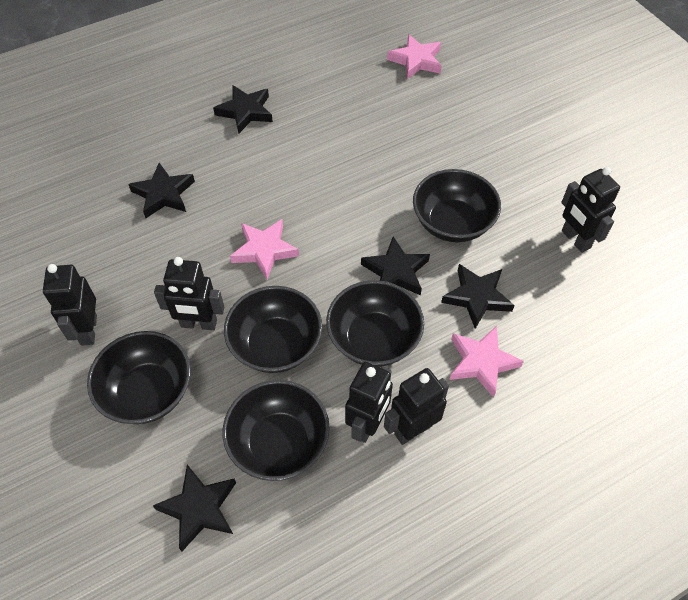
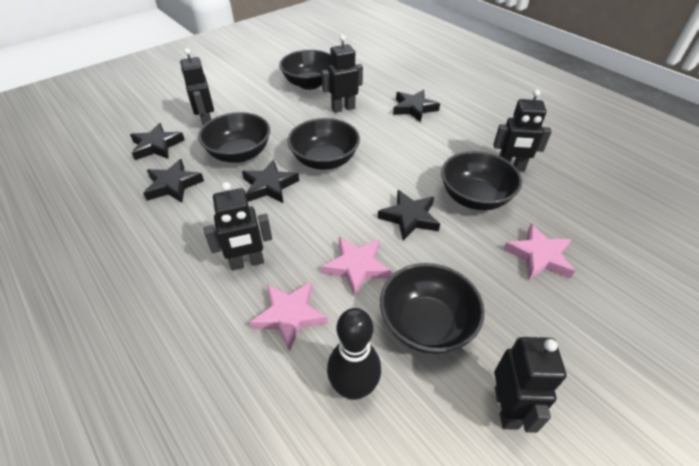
black bowling pin: 0 -> 1

